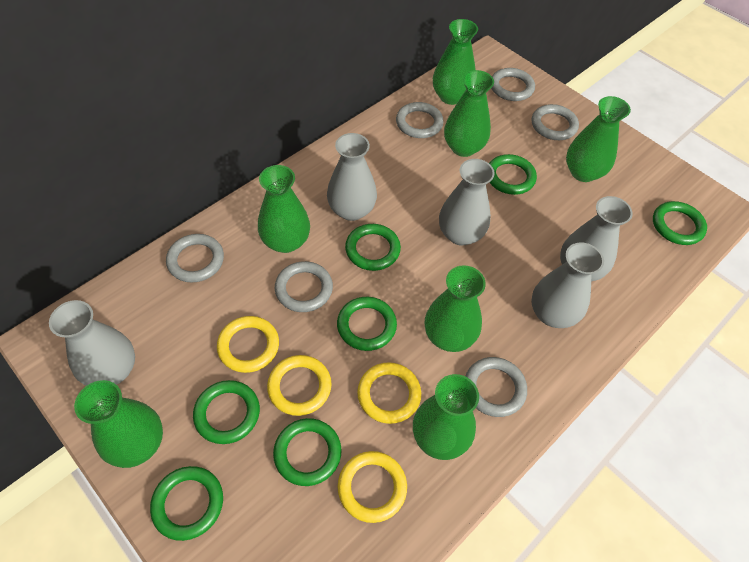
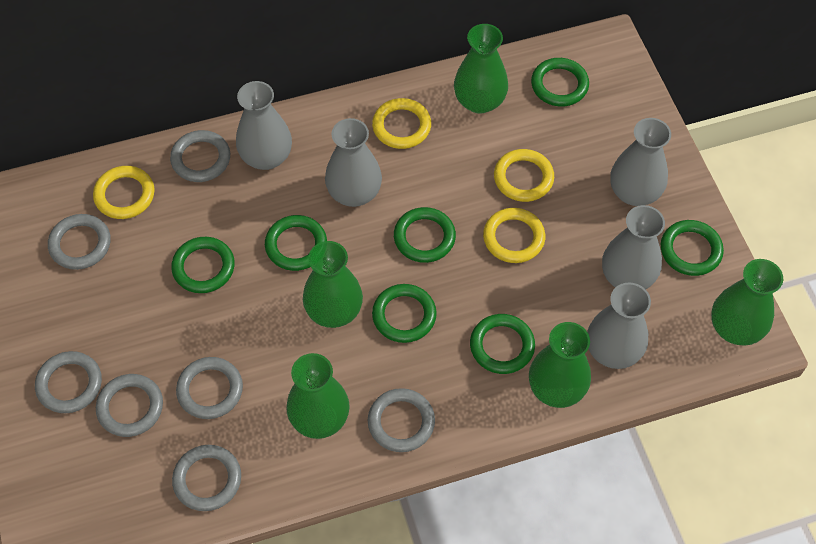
green vase: 7 -> 5
grey ring: 6 -> 7

